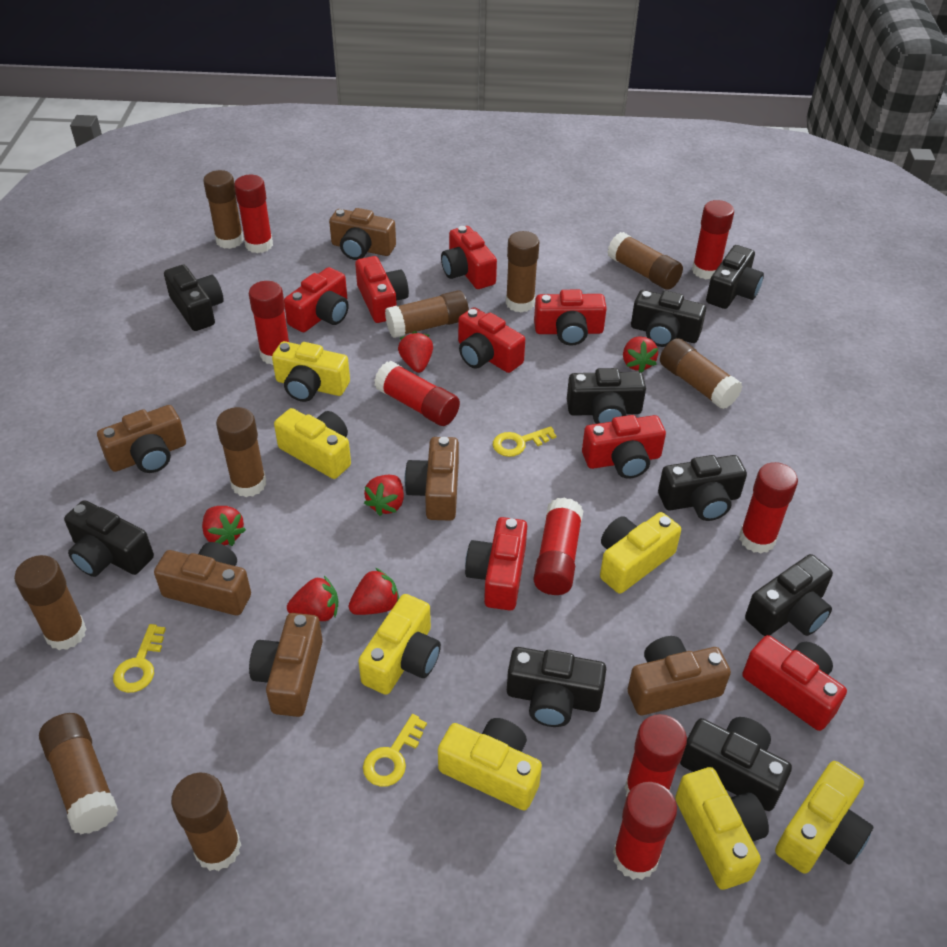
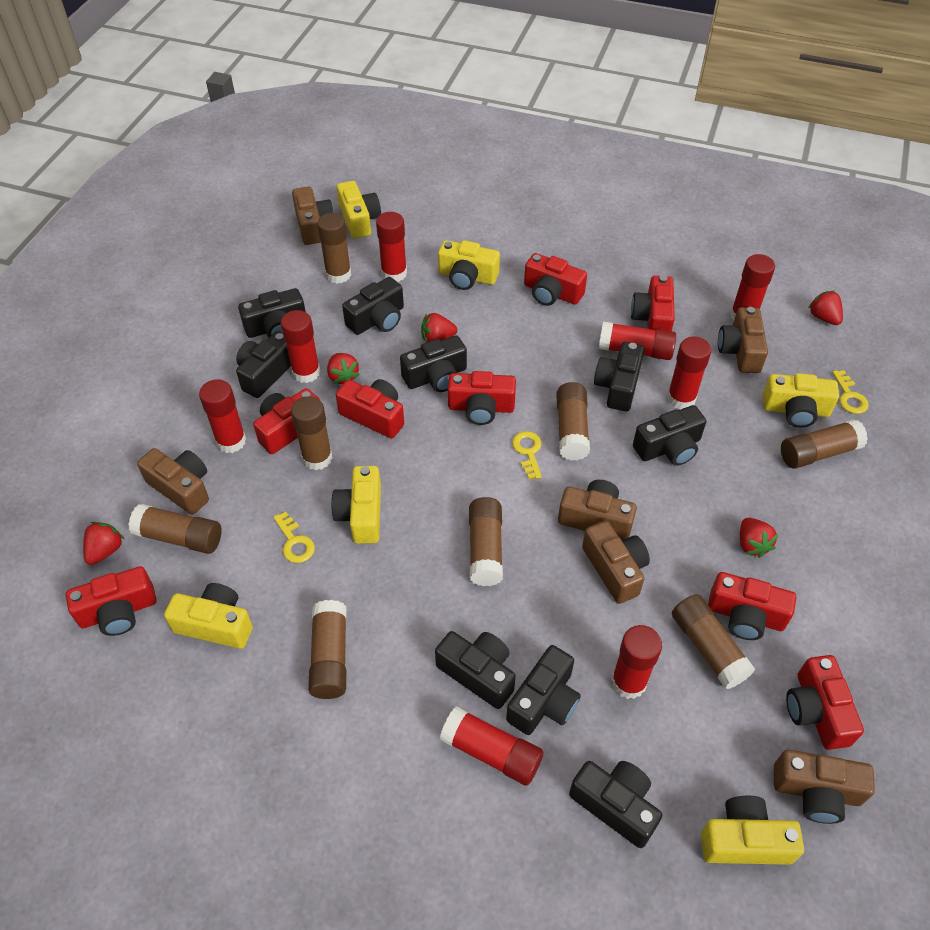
brown glue stick: 9 -> 8
red strawberry: 6 -> 5
yellow camera: 7 -> 6

